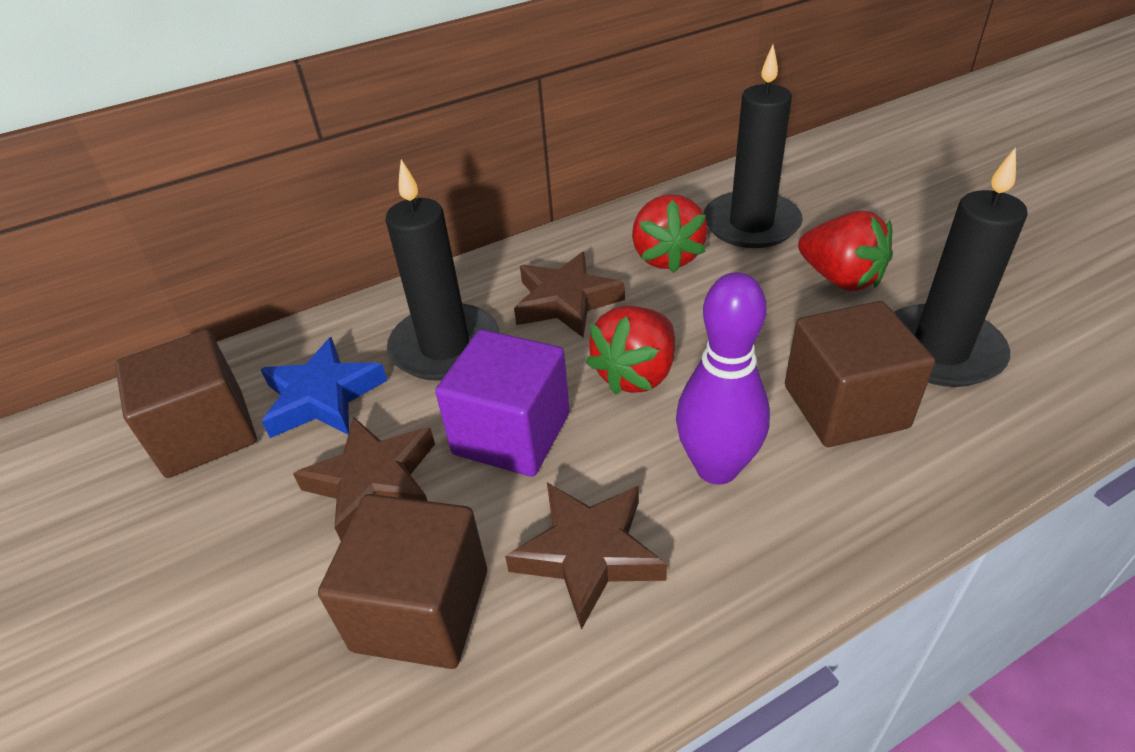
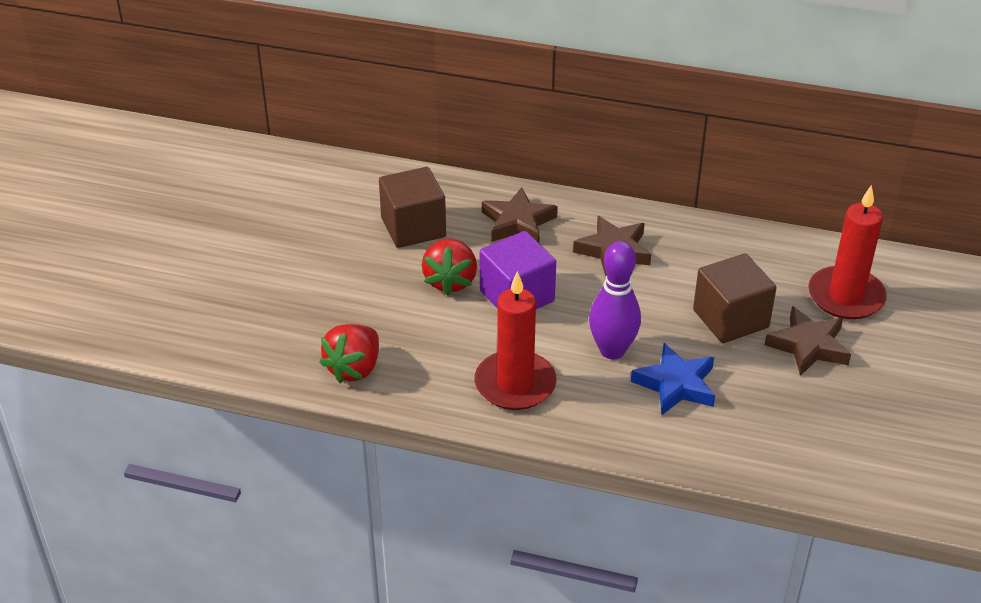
black candle: 3 -> 0
brown cube: 3 -> 2
red candle: 0 -> 2
red strawberry: 3 -> 2

